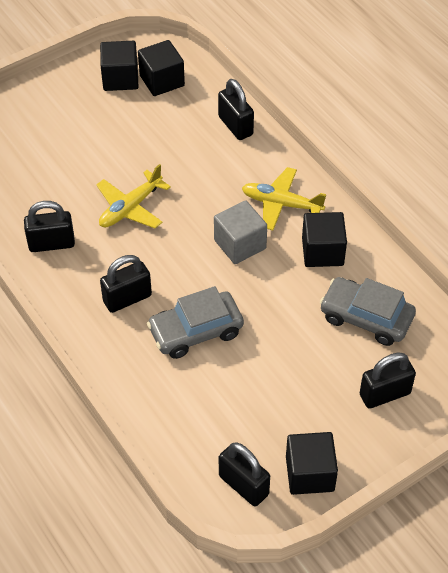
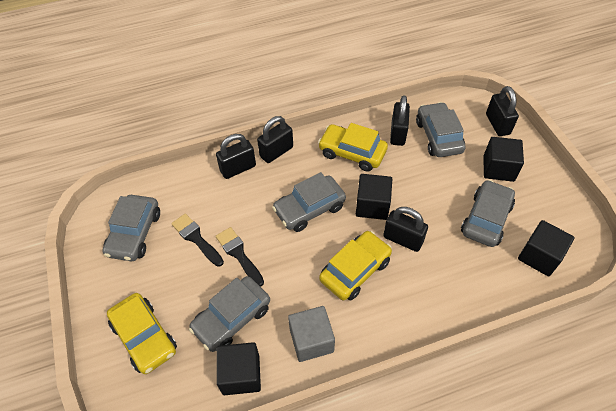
black brush: 0 -> 2
grey car: 2 -> 5
yellow car: 0 -> 3
yellow plane: 2 -> 0

